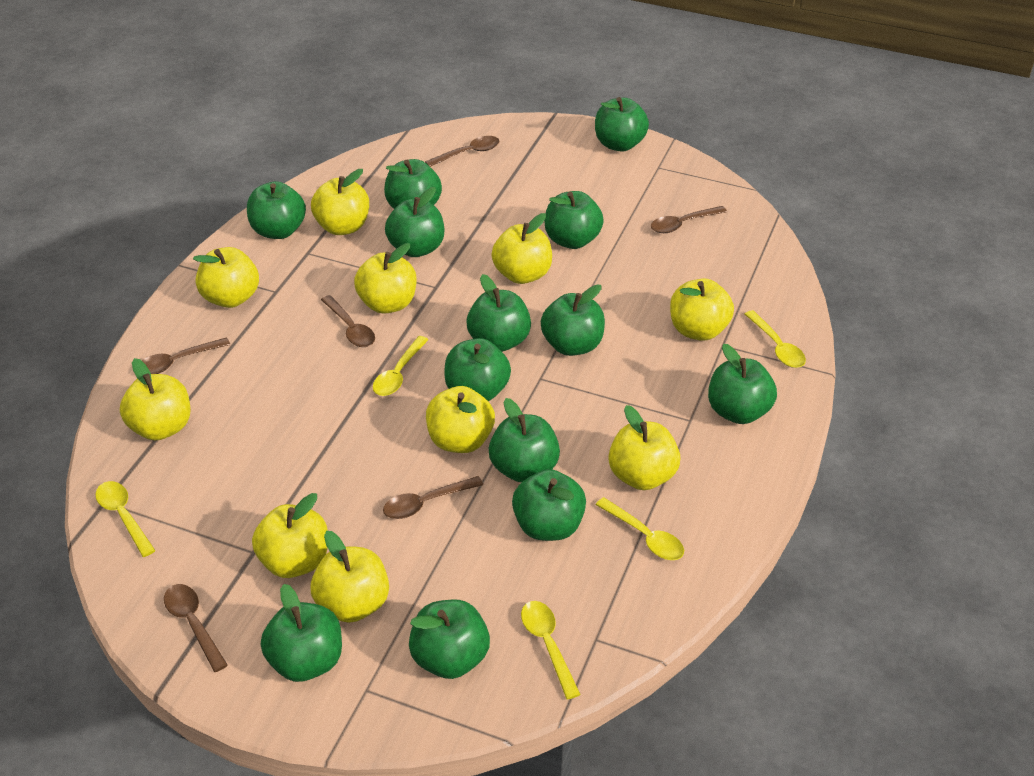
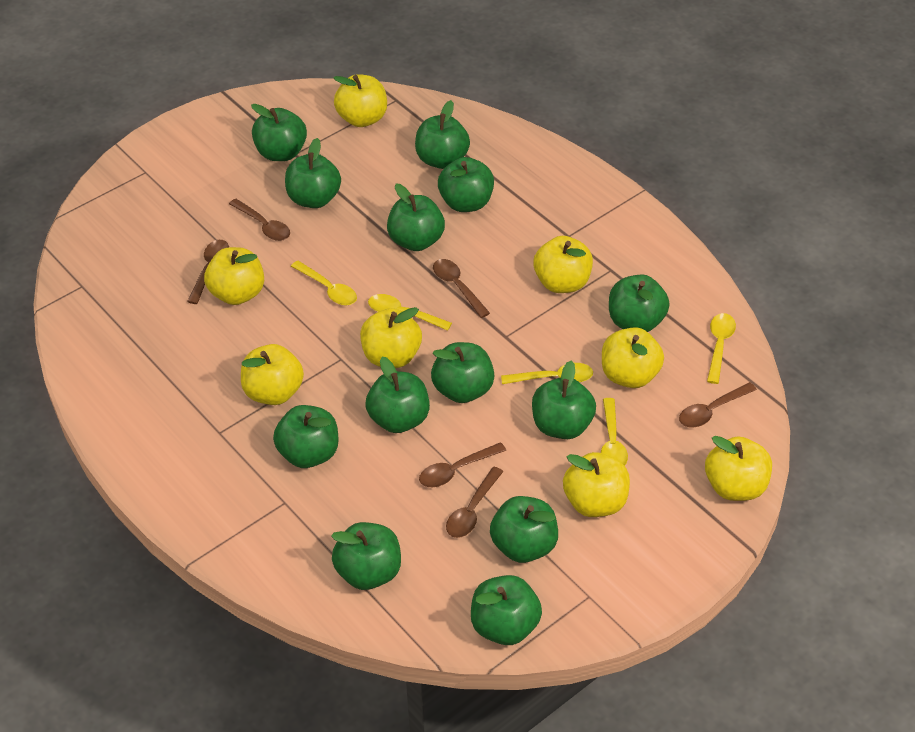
yellow apple: 10 -> 8

